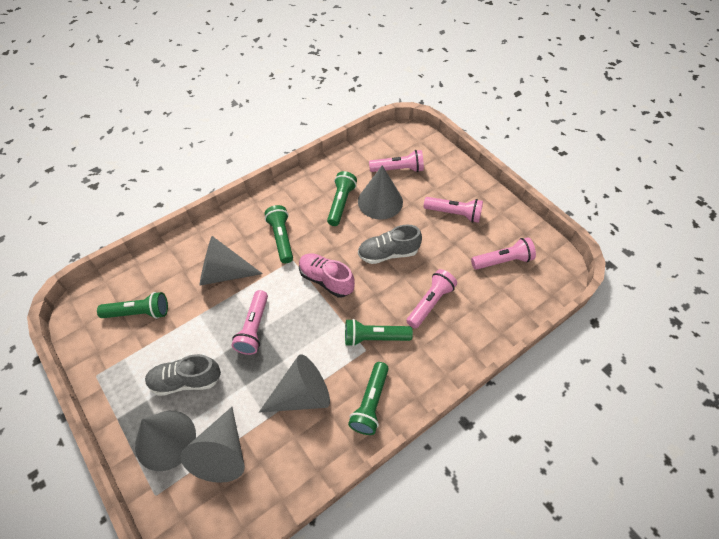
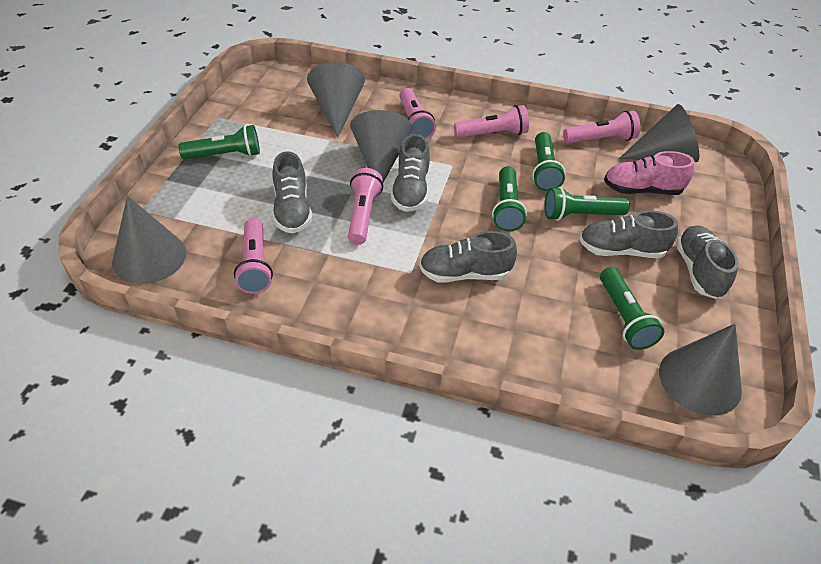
grey shoe: 2 -> 5

